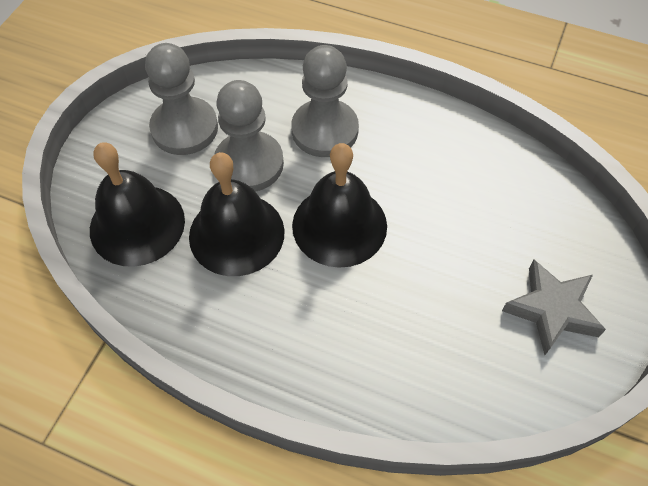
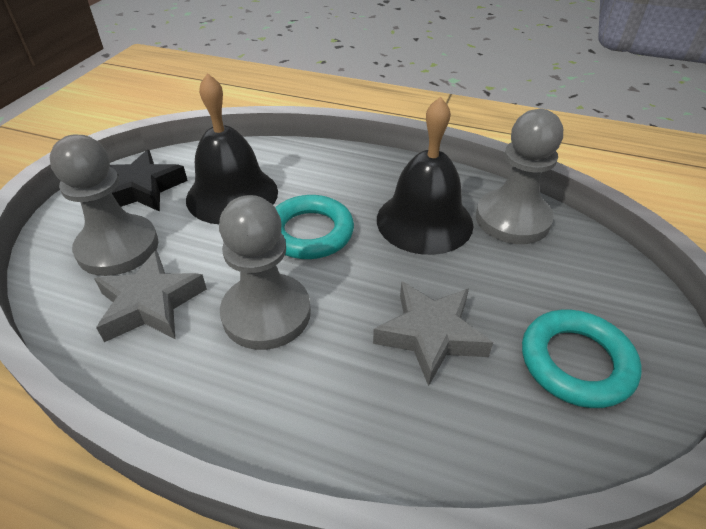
black bell: 3 -> 2
black star: 0 -> 1
grey star: 1 -> 2
turquoise ring: 0 -> 2

